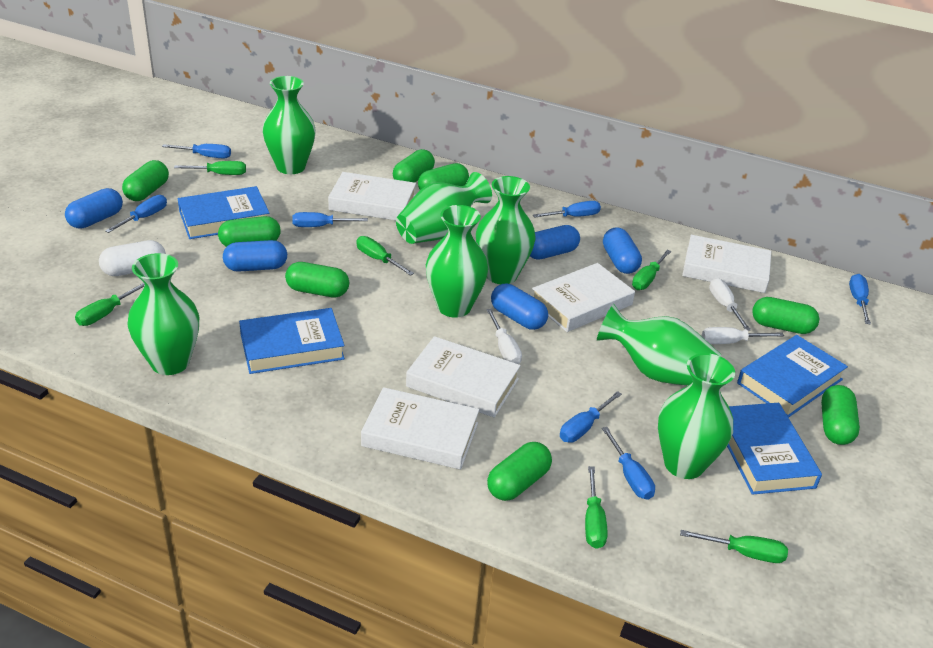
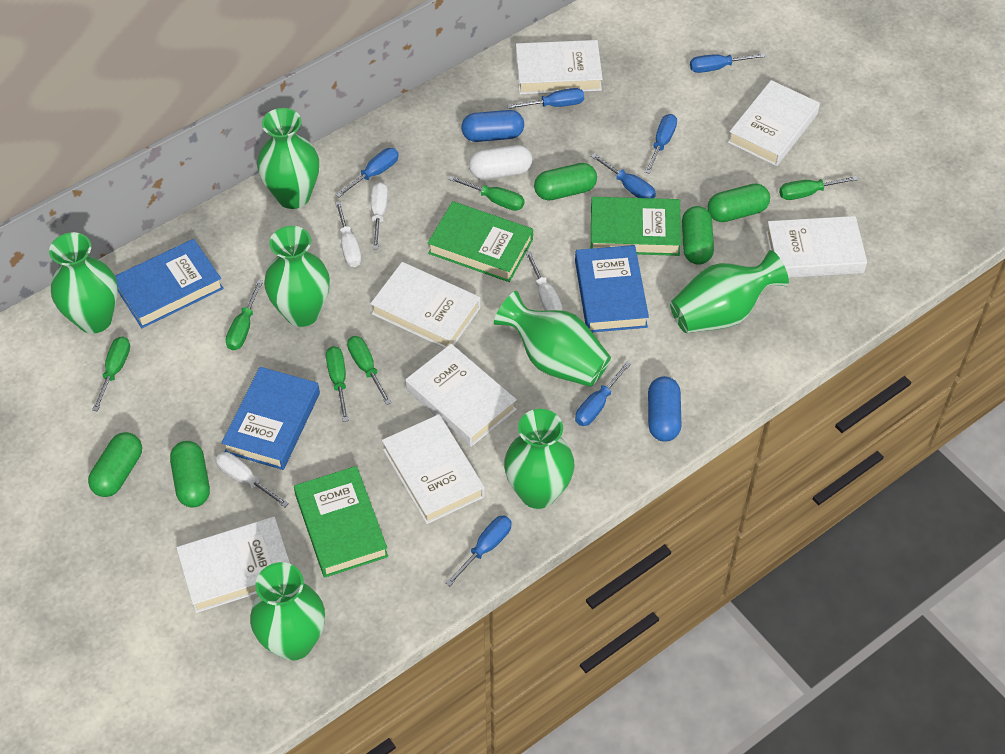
blue book: 4 -> 3
blue capsule: 5 -> 2
green book: 0 -> 3
green capsule: 8 -> 5
white book: 5 -> 7
white screwdriver: 3 -> 4

